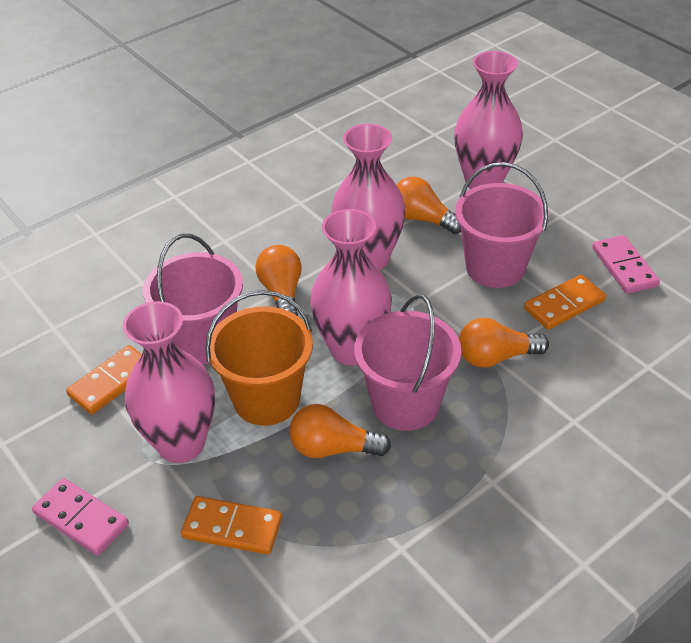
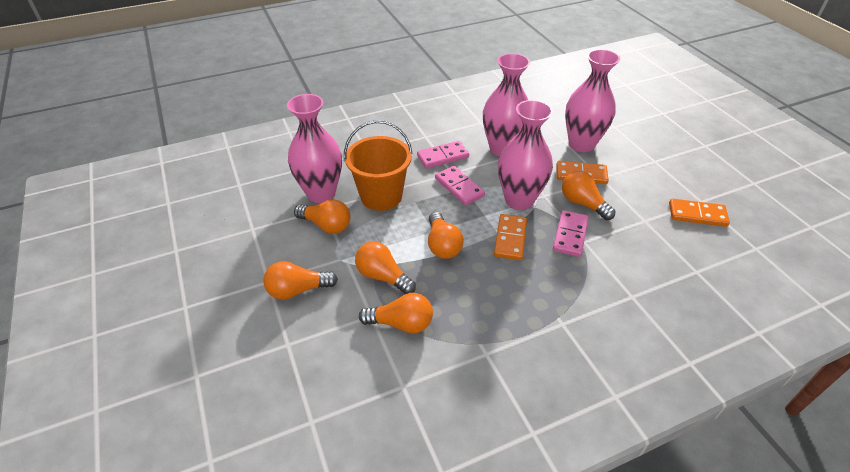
orange light bulb: 4 -> 6
pink bucket: 3 -> 0
pink domino: 2 -> 3

